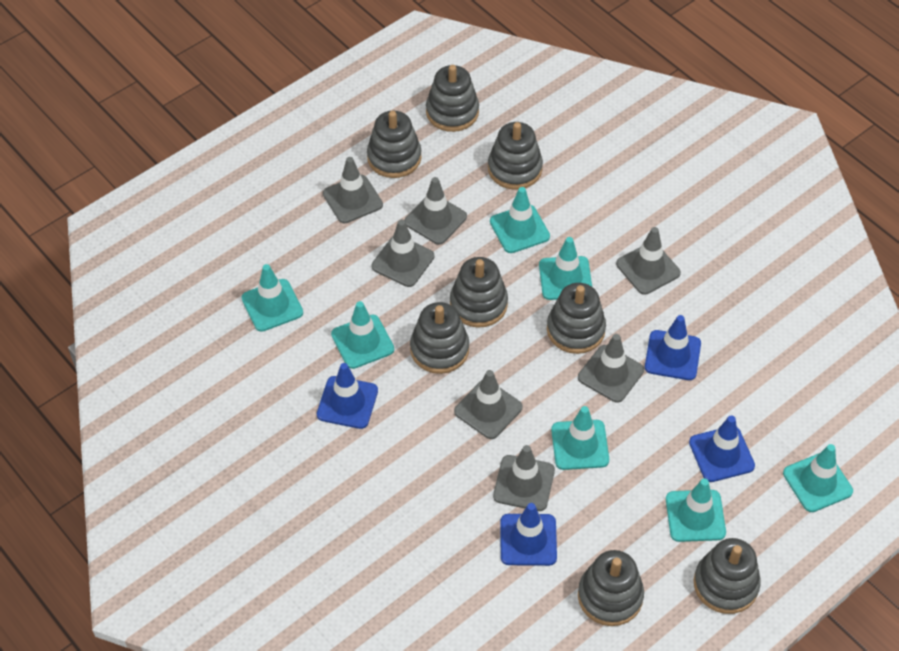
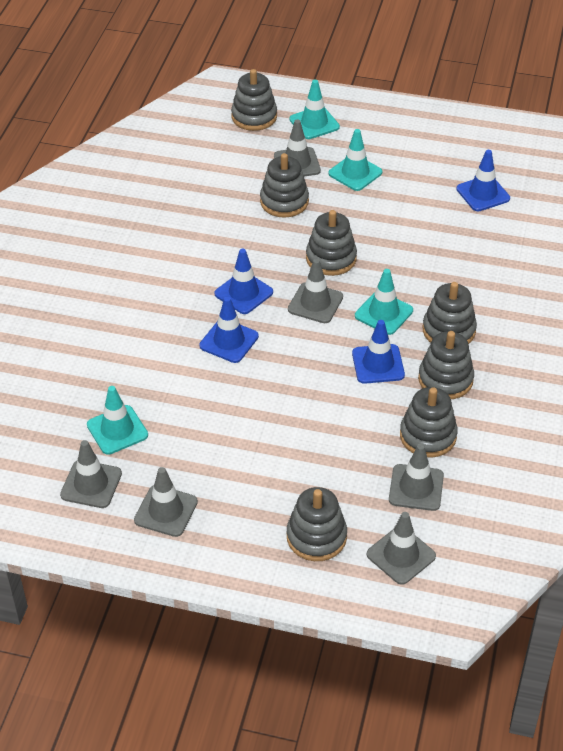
grey stacking toy: 8 -> 7
grey traffic cone: 7 -> 6
turquoise traffic cone: 7 -> 4

